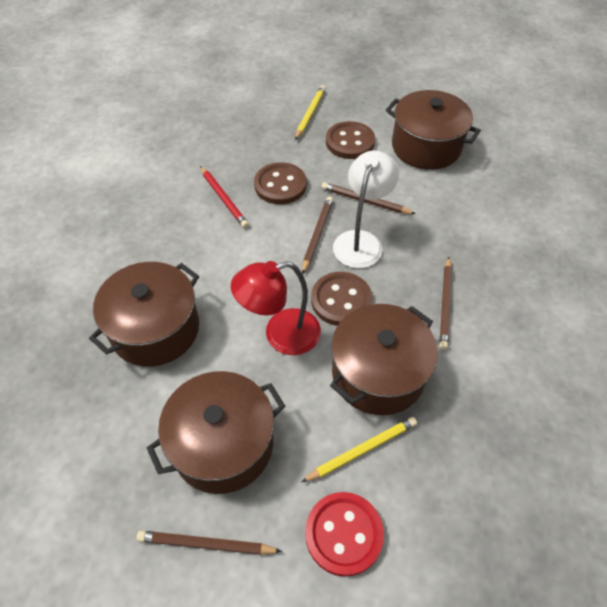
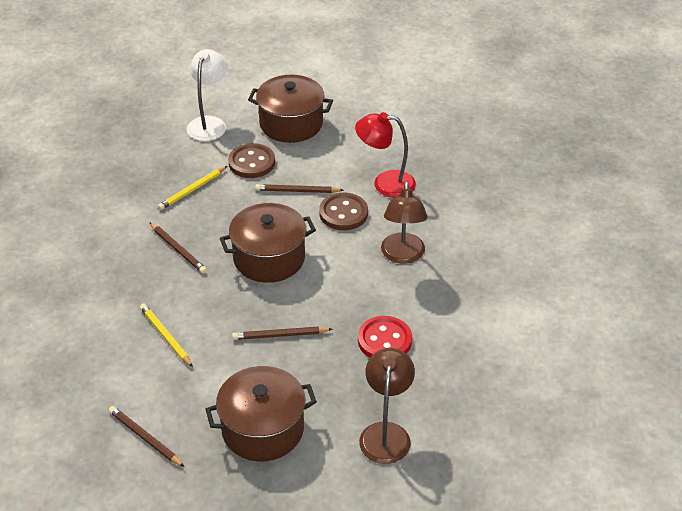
brown button: 3 -> 2
brown lamp: 0 -> 2
brown pot: 4 -> 3
red pencil: 1 -> 0

